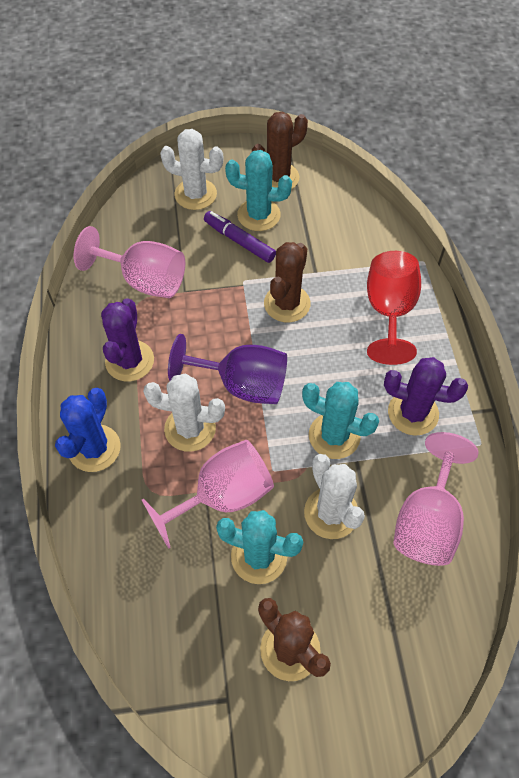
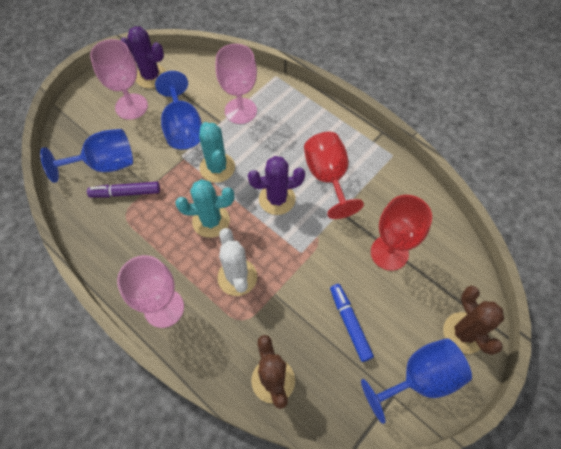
blue cactus: 1 -> 0
blue goblet: 0 -> 3
blue marker: 0 -> 1
brown cactus: 3 -> 2
purple goblet: 1 -> 0
red goblet: 1 -> 2
turquoise cactus: 3 -> 2
white cactus: 3 -> 1

